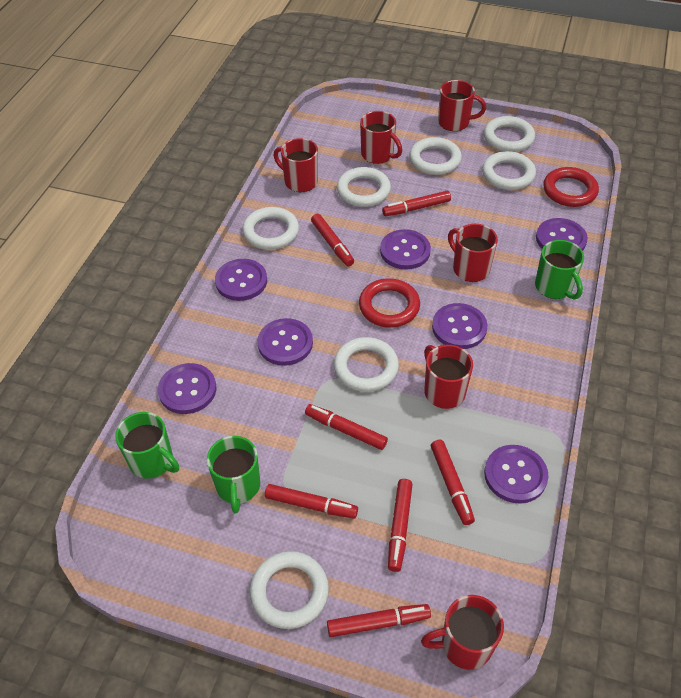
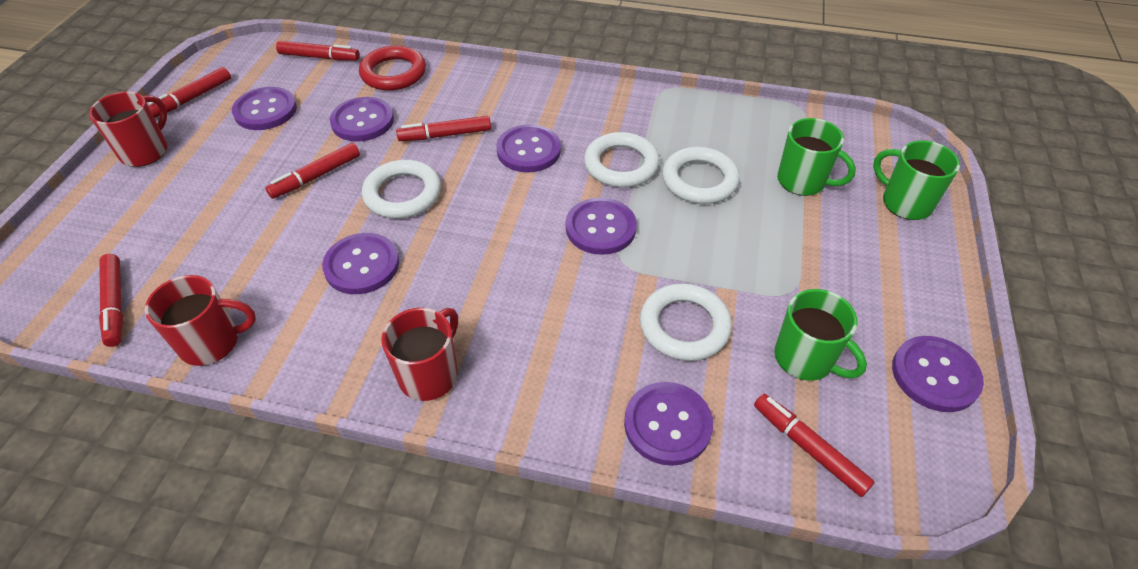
red marker: 7 -> 6
red mug: 6 -> 3
red ring: 2 -> 1
white ring: 7 -> 4

